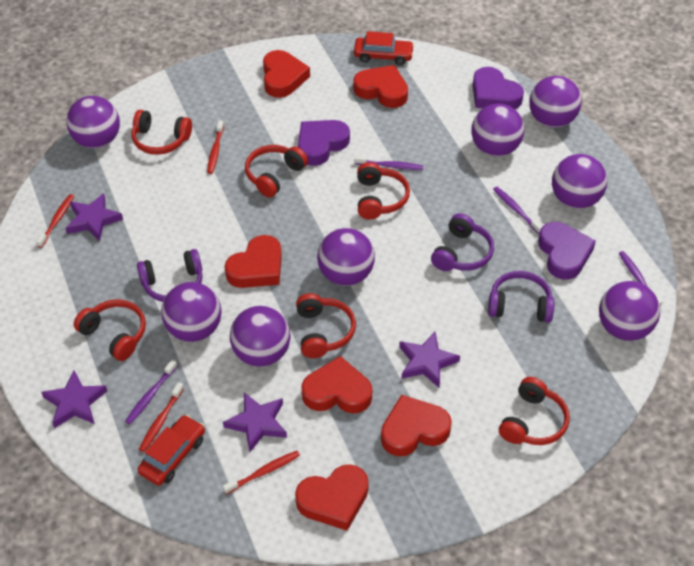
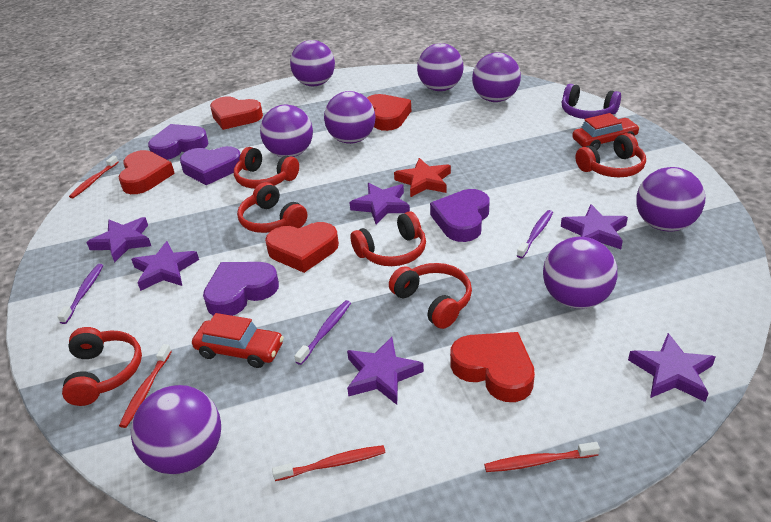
purple headphones: 3 -> 1
purple heart: 3 -> 4
purple star: 4 -> 6
purple toothbrush: 4 -> 3
red heart: 6 -> 5
red star: 0 -> 1

